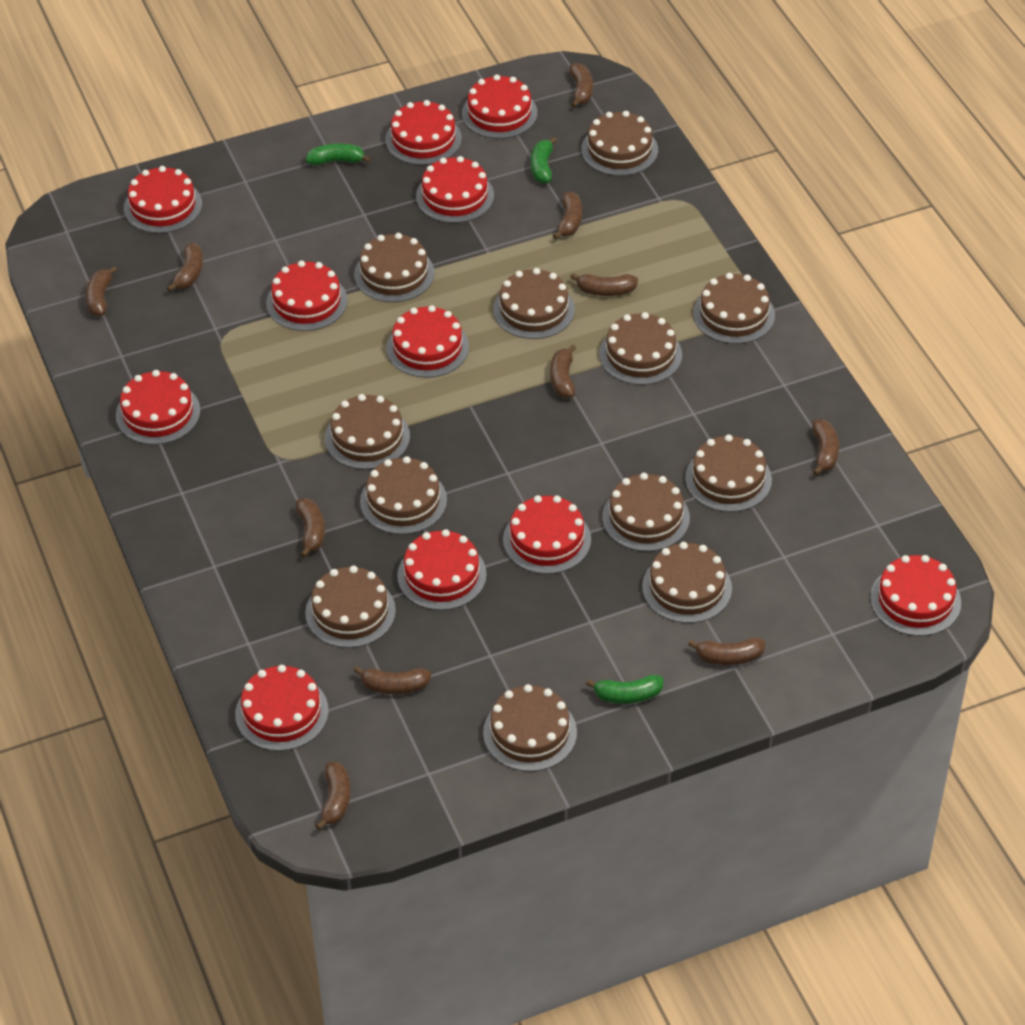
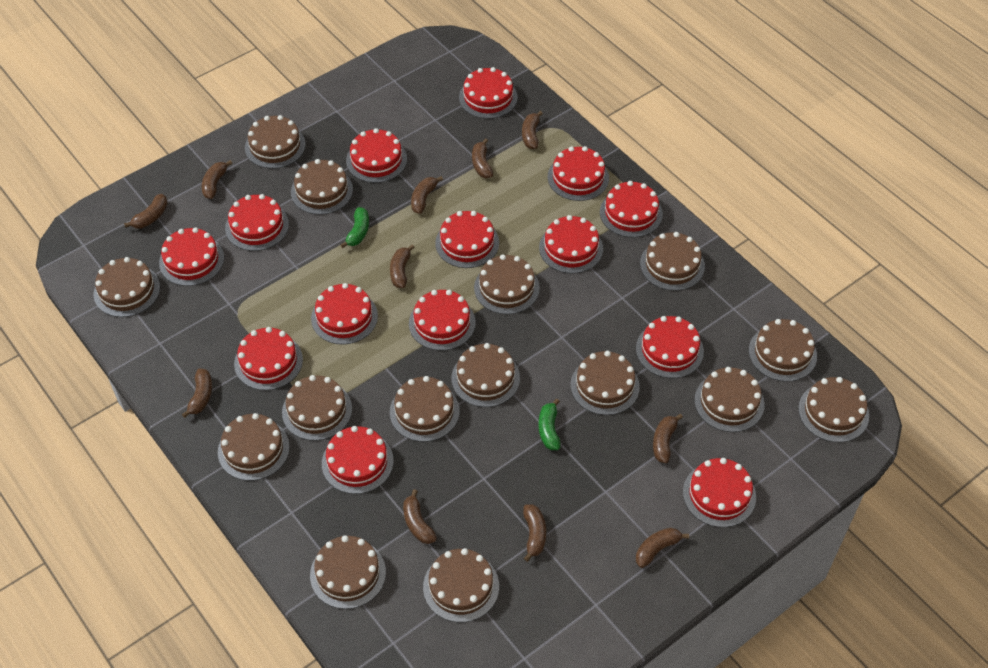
brown cake: 12 -> 15
green banana: 3 -> 2
red cake: 11 -> 14

